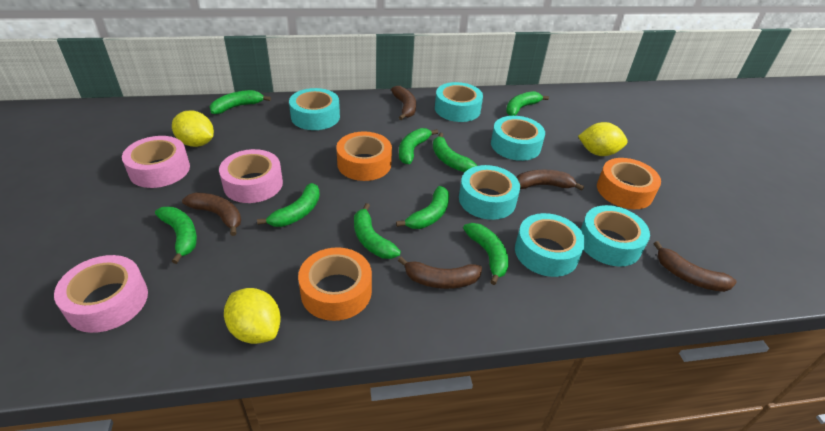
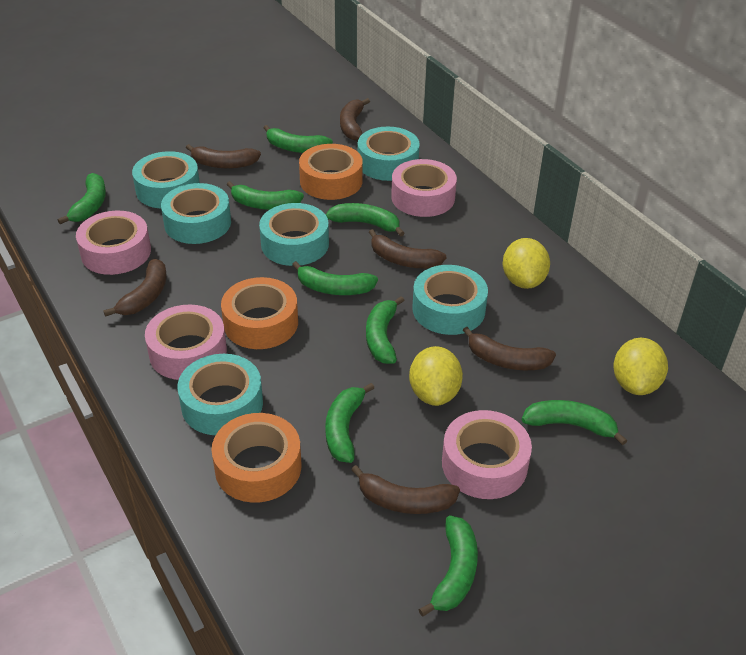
brown banana: 5 -> 6
pink tape: 3 -> 4

